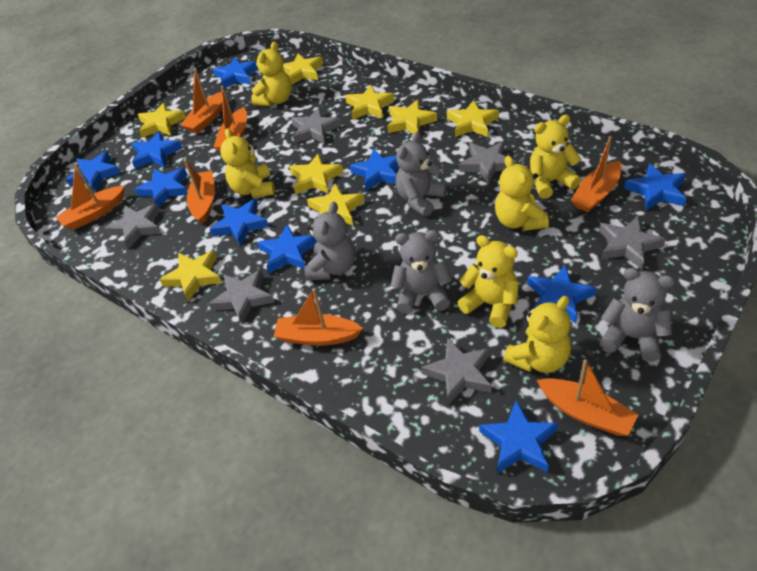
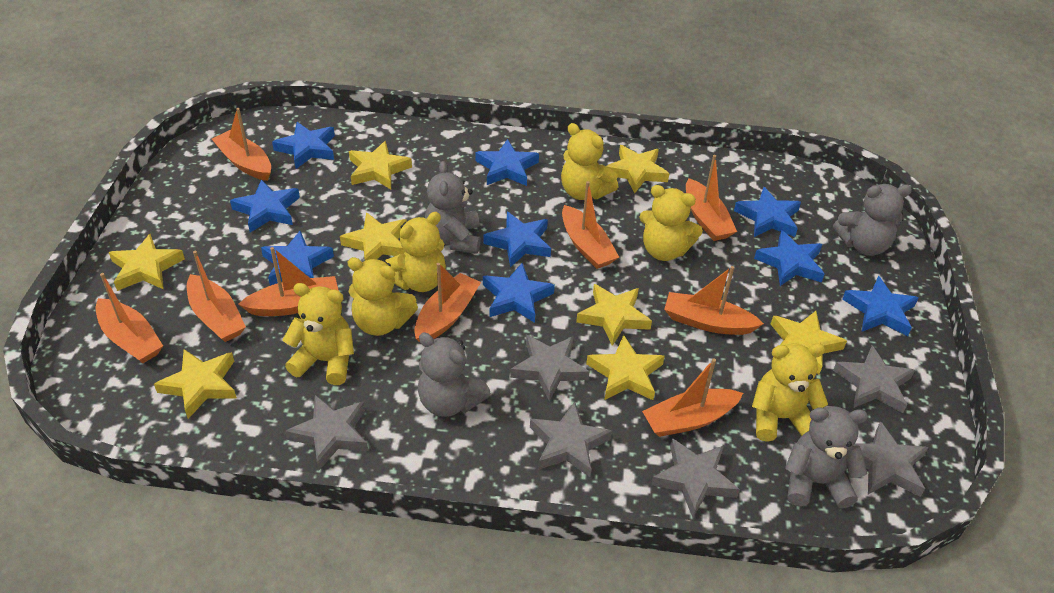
blue star: 10 -> 9
orange boat: 7 -> 9

